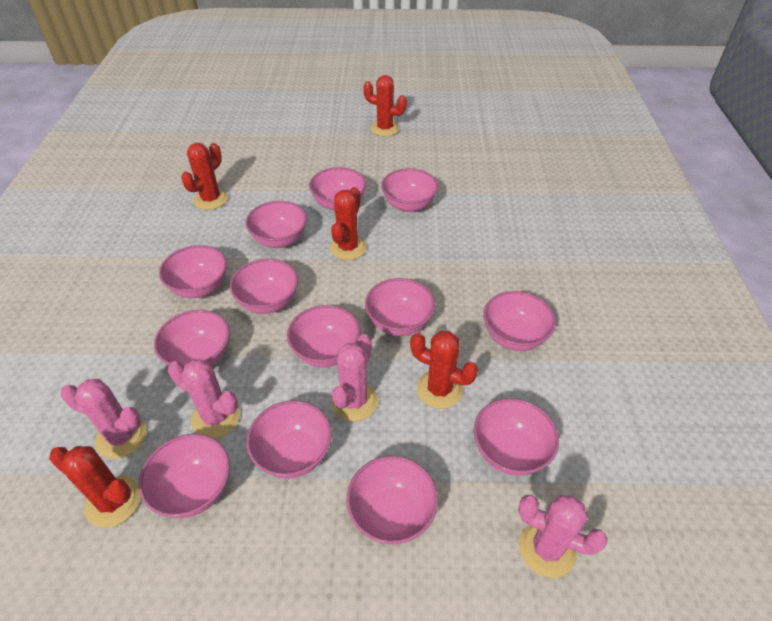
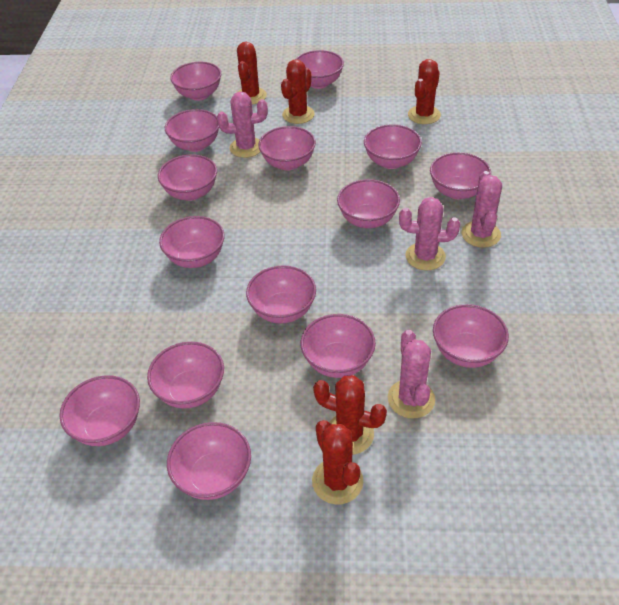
pink bowl: 13 -> 15

